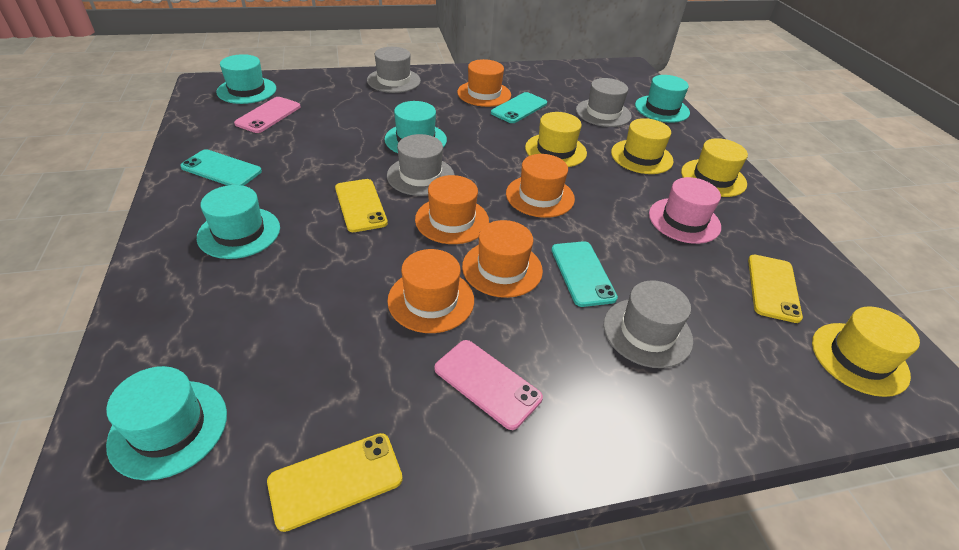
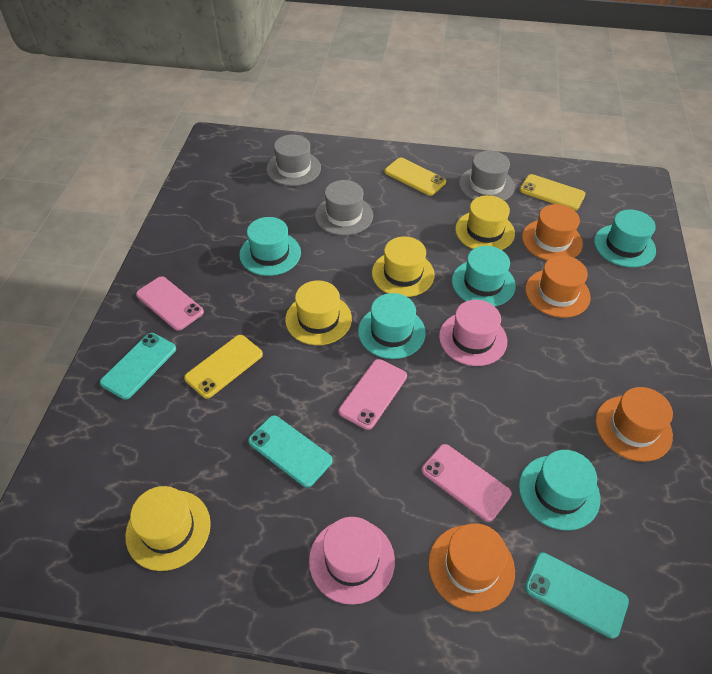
grey hat: 4 -> 3
orange hat: 5 -> 4
pink hat: 1 -> 2
pink phone: 2 -> 3

